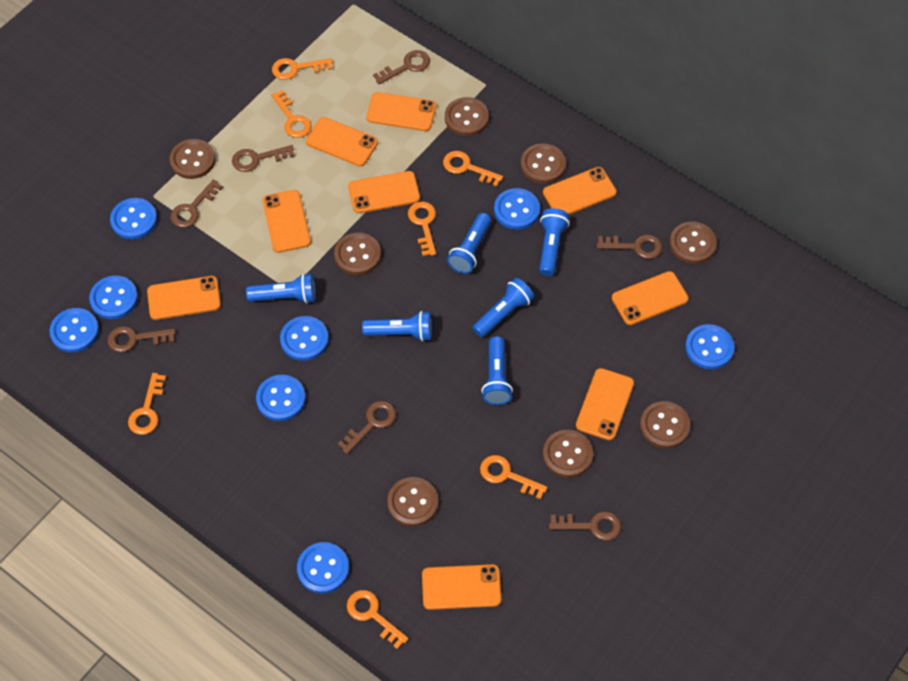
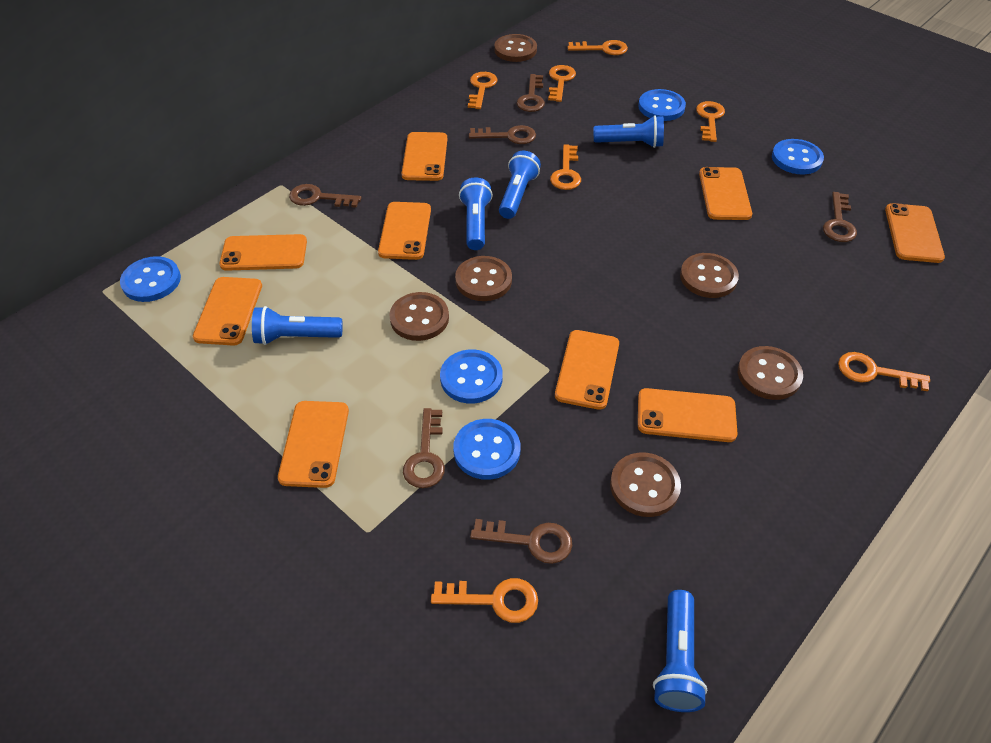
blue button: 8 -> 5
blue flashlight: 6 -> 5
brown button: 8 -> 6
brown key: 7 -> 6

